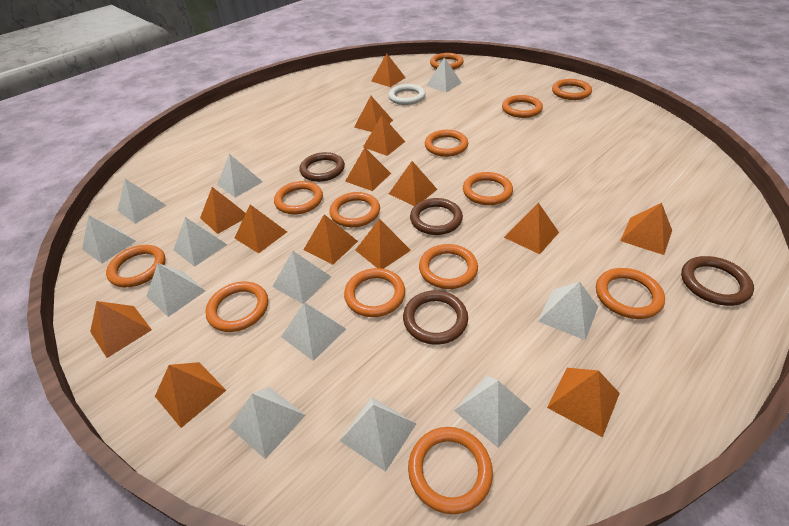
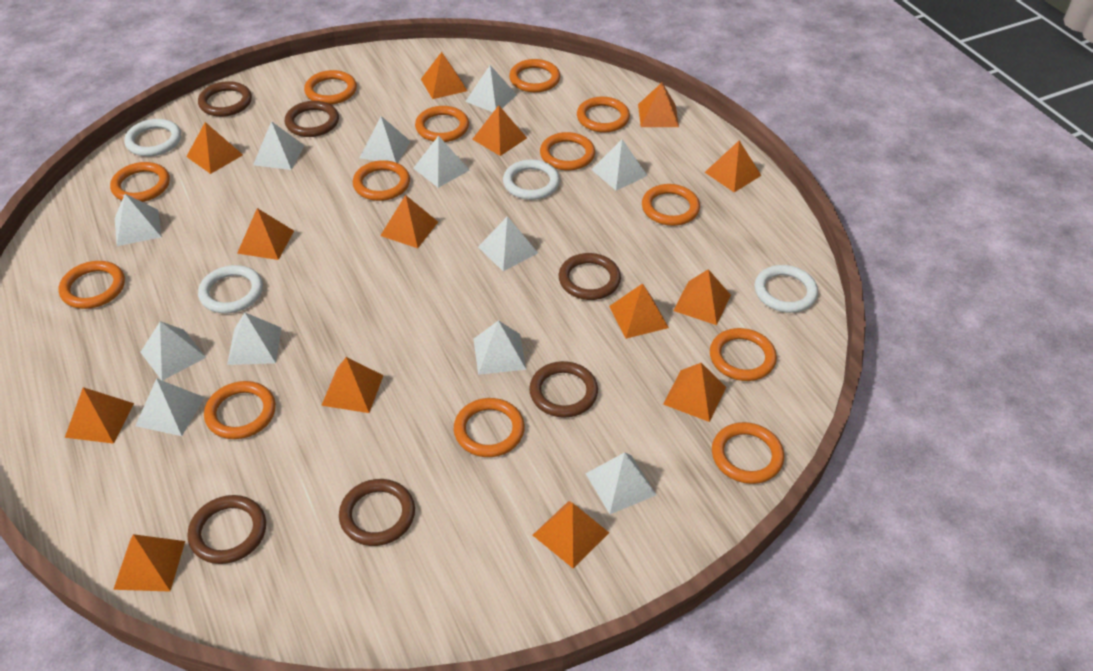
brown ring: 4 -> 6
white ring: 1 -> 4

